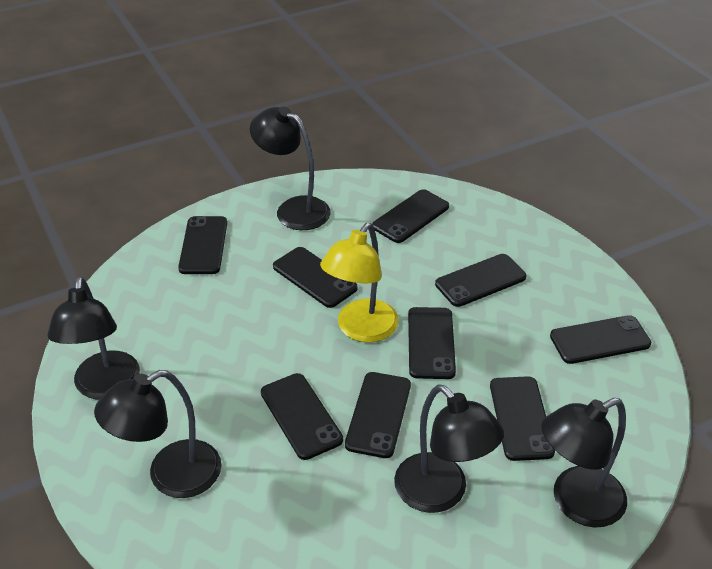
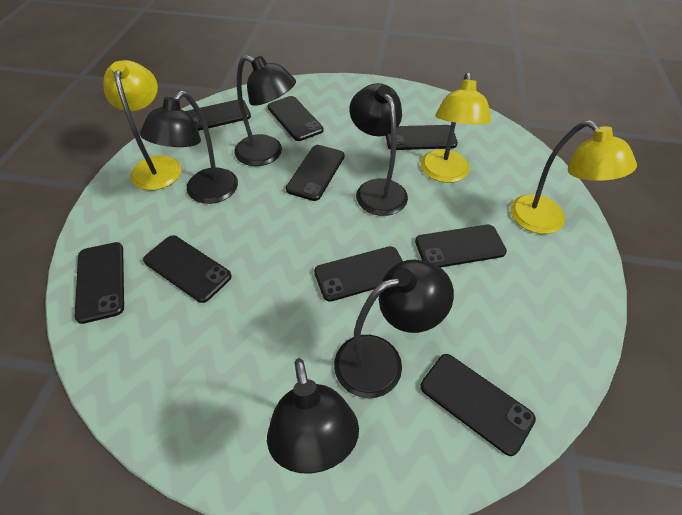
yellow lamp: 1 -> 3

